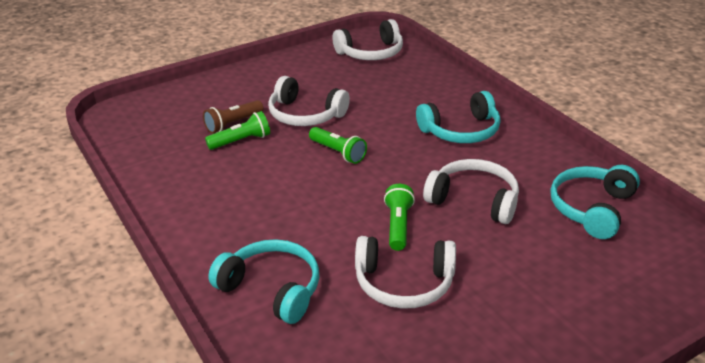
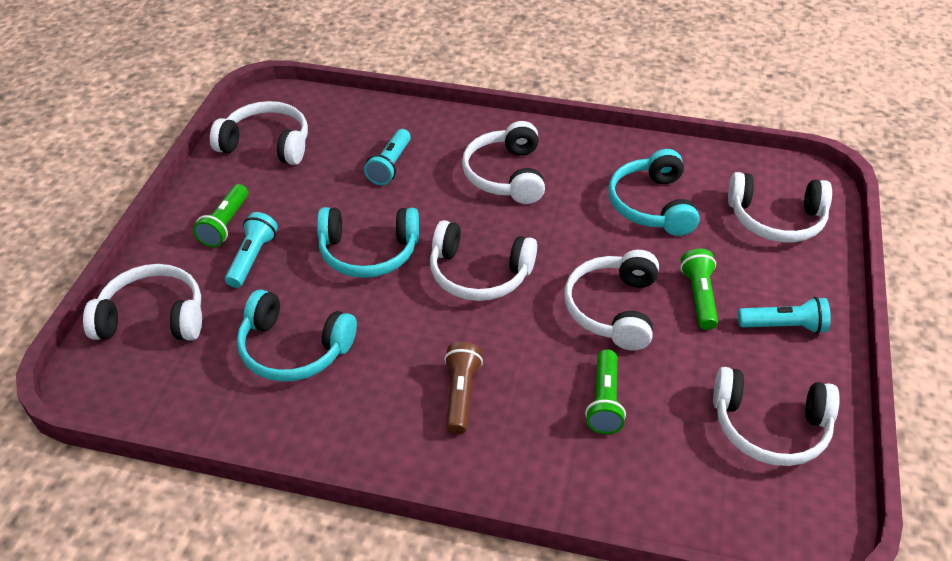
turquoise flashlight: 0 -> 3
white headphones: 4 -> 7

